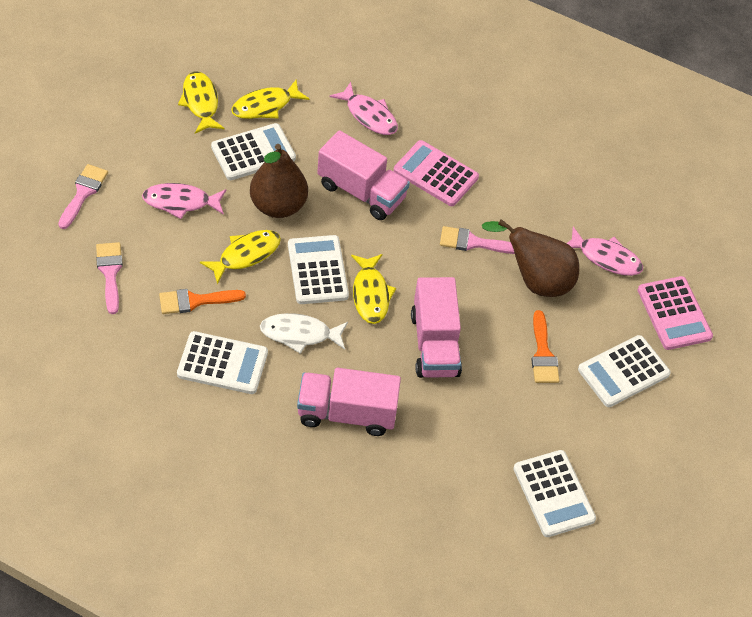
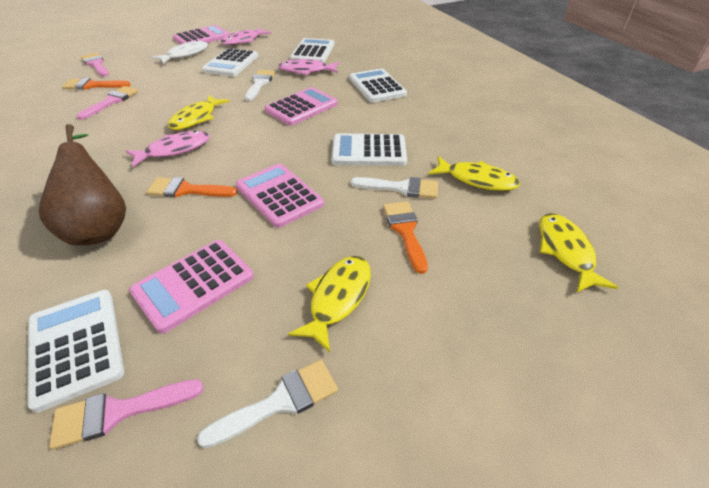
brown pear: 2 -> 1
orange brush: 2 -> 3
pink calculator: 2 -> 4
pink truck: 3 -> 0
white brush: 0 -> 3

